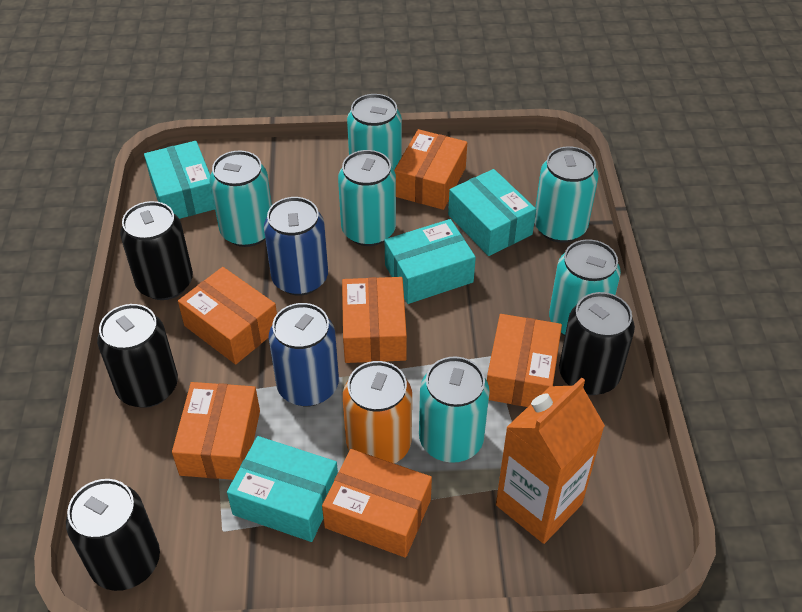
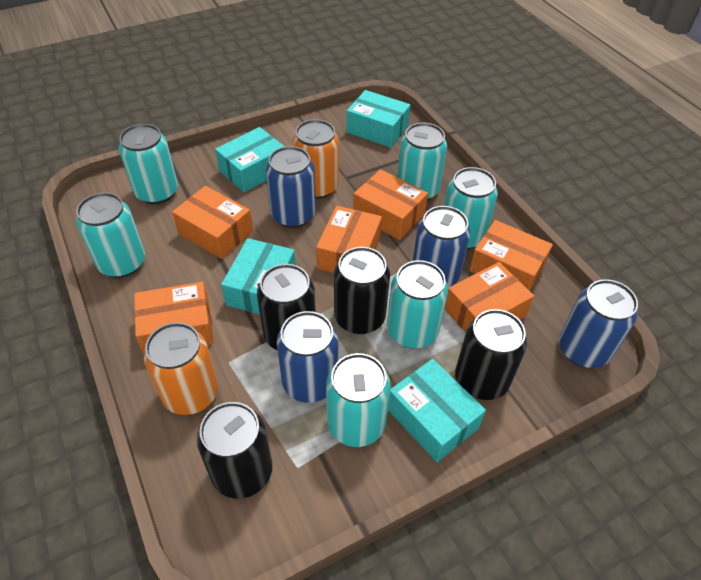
blue can: 2 -> 4
orange can: 1 -> 2
orange carton: 1 -> 0

